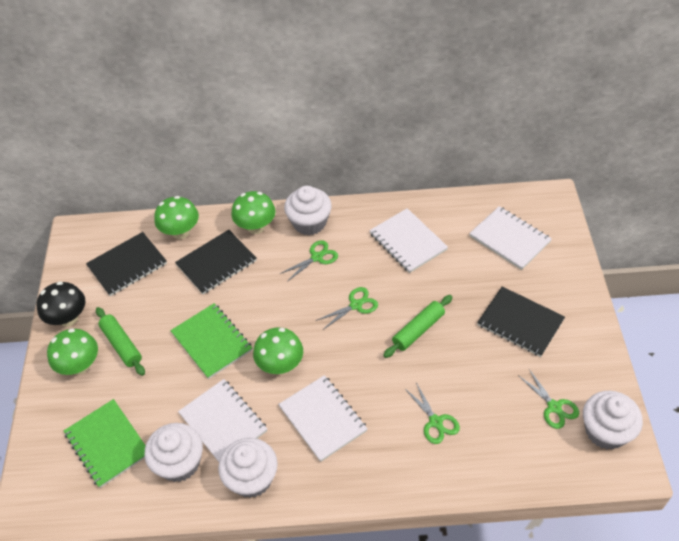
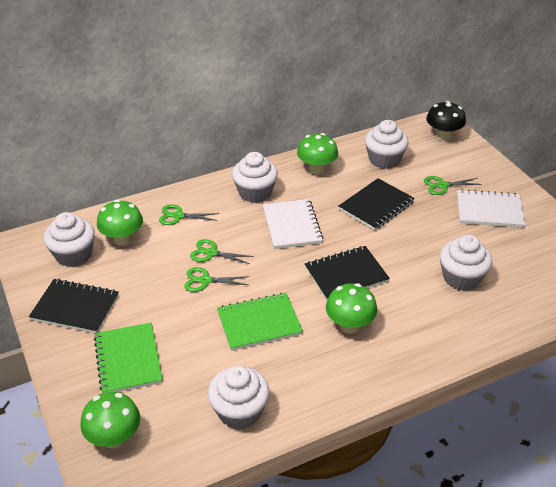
green rolling pin: 2 -> 0
white cupcake: 4 -> 5
white notebook: 4 -> 2

